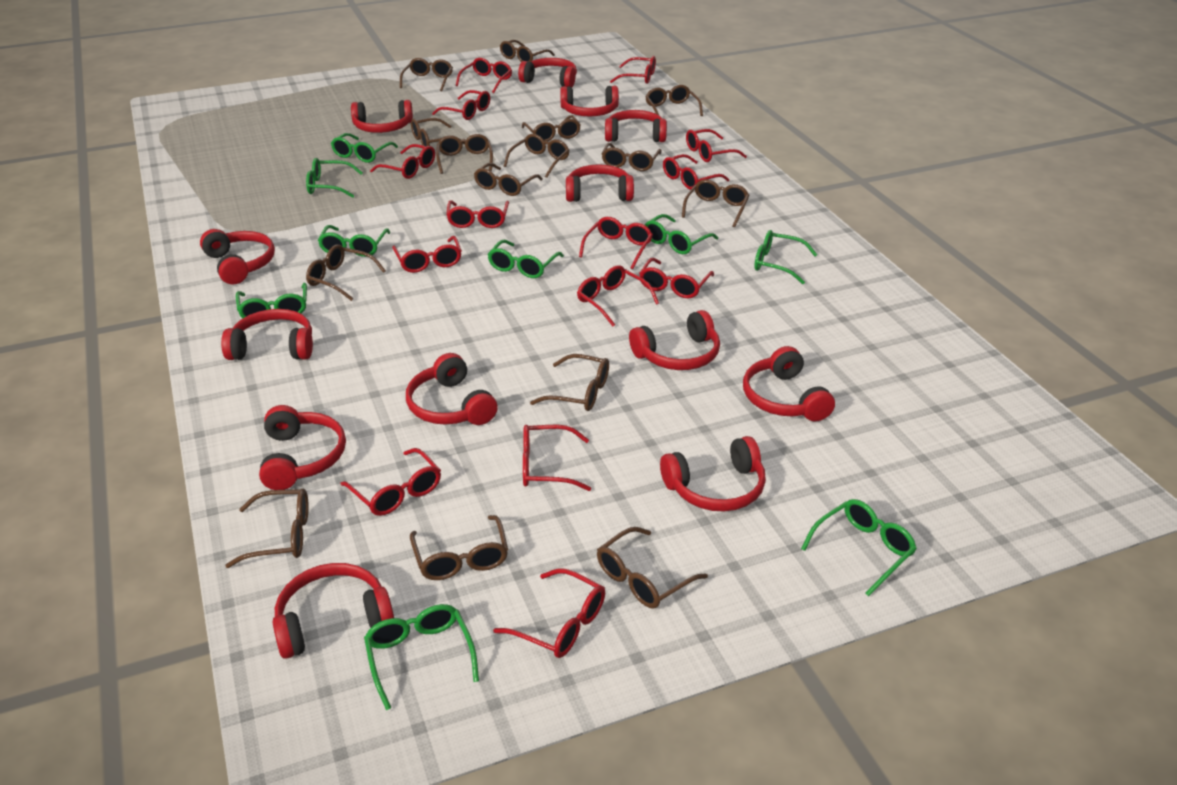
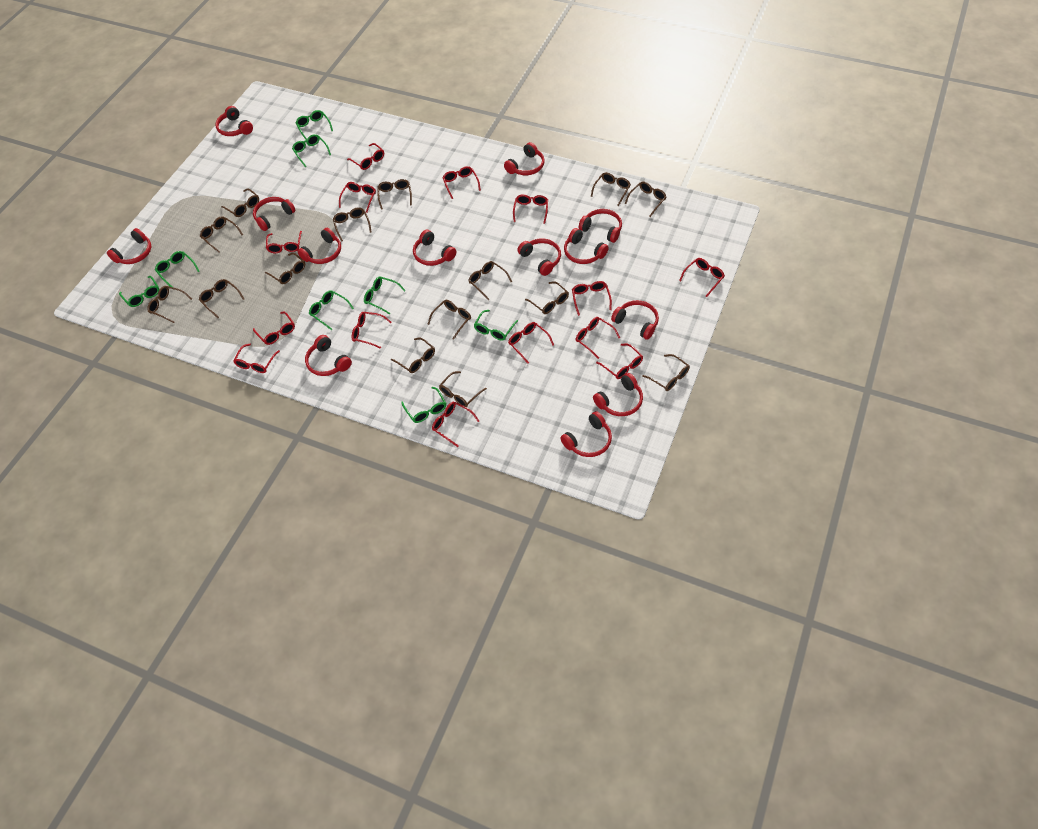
green glasses: 9 -> 8

